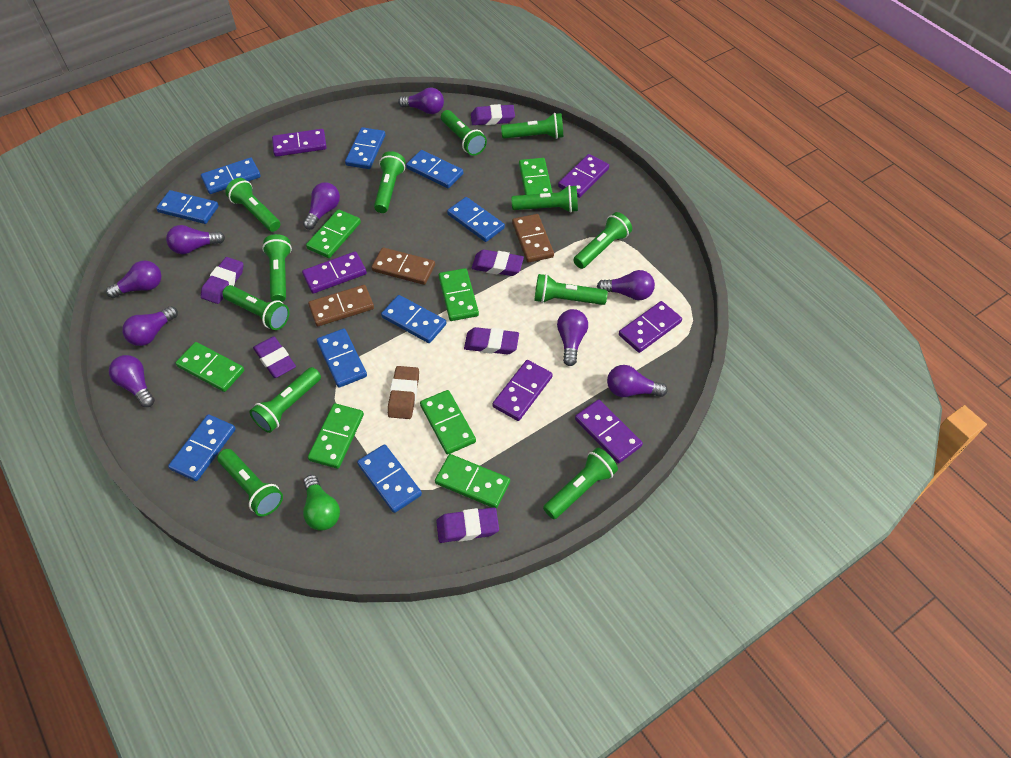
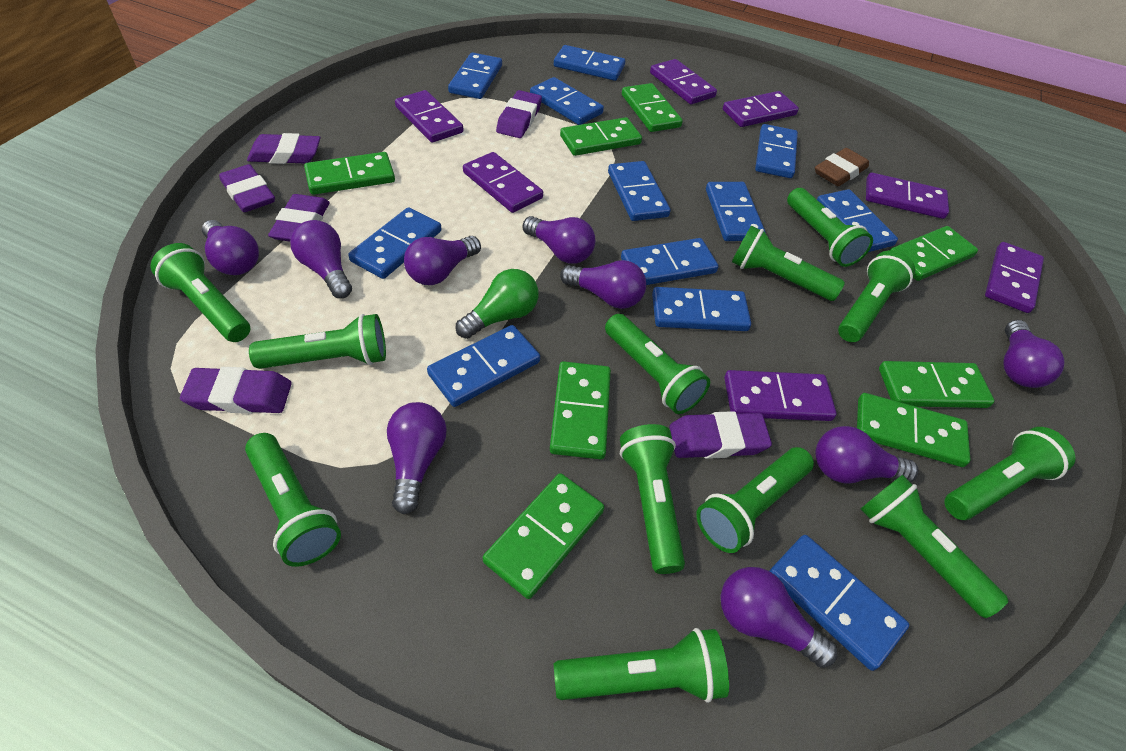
blue domino: 9 -> 12
brown domino: 3 -> 0
green domino: 7 -> 8
purple domino: 6 -> 7

